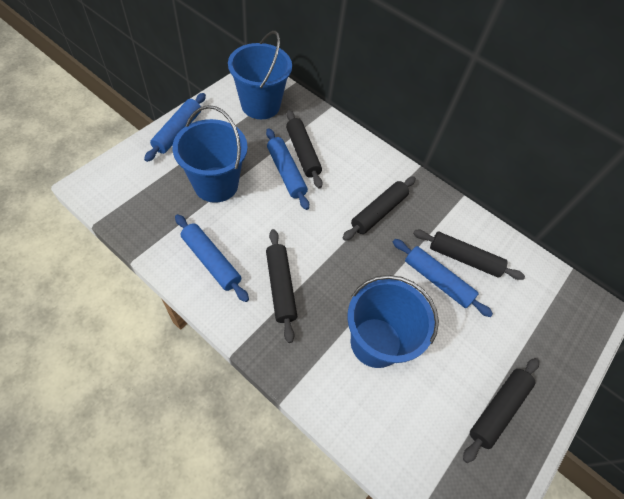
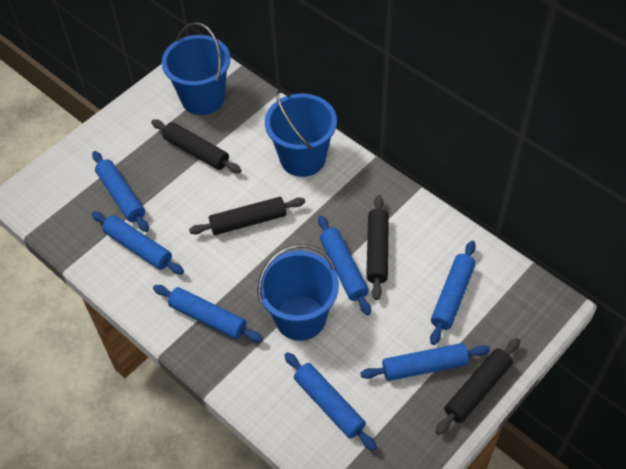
black rolling pin: 5 -> 4
blue rolling pin: 4 -> 7

